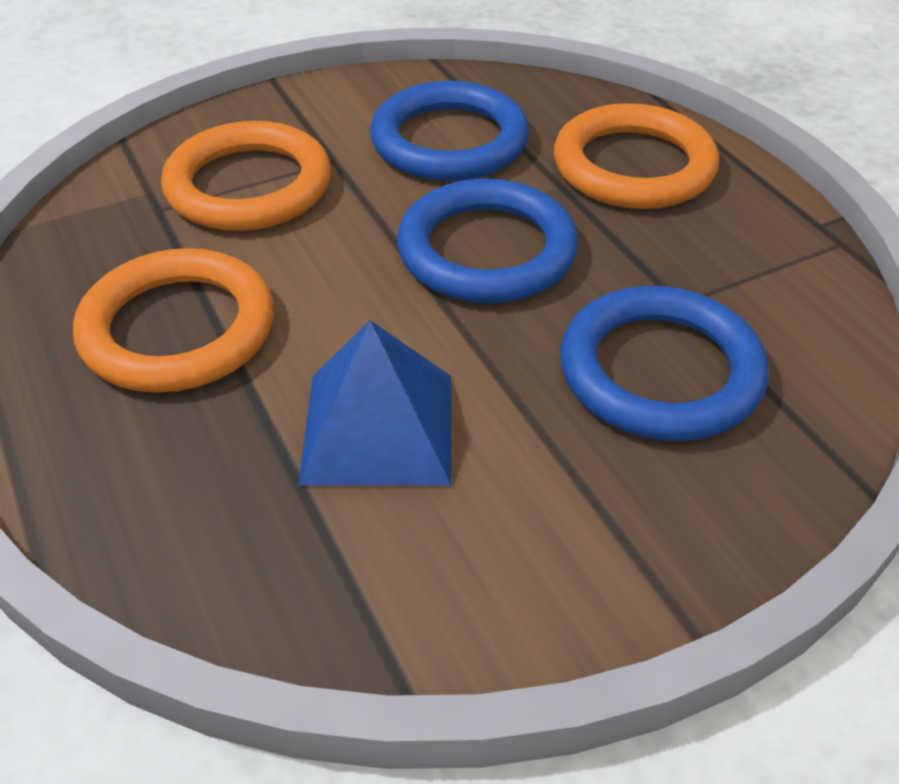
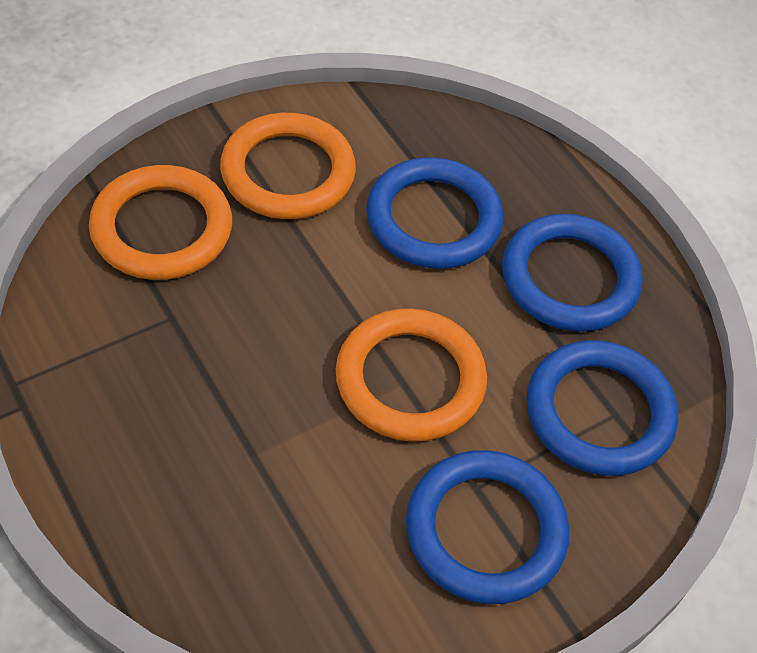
blue pyramid: 1 -> 0
blue ring: 3 -> 4

